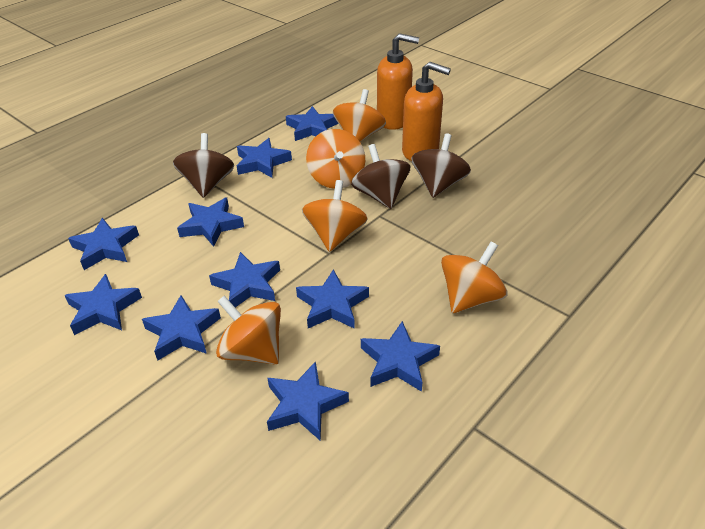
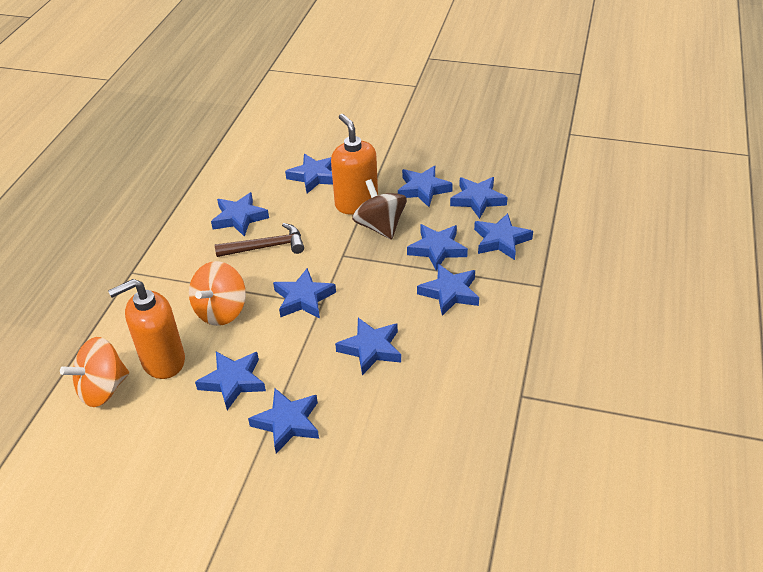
blue star: 10 -> 11
brown hammer: 0 -> 1
brown spinning top: 3 -> 1
orange spinning top: 5 -> 2

